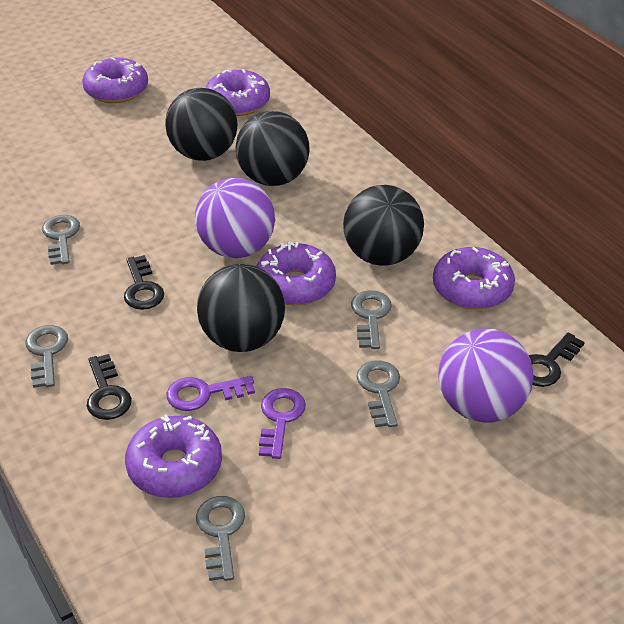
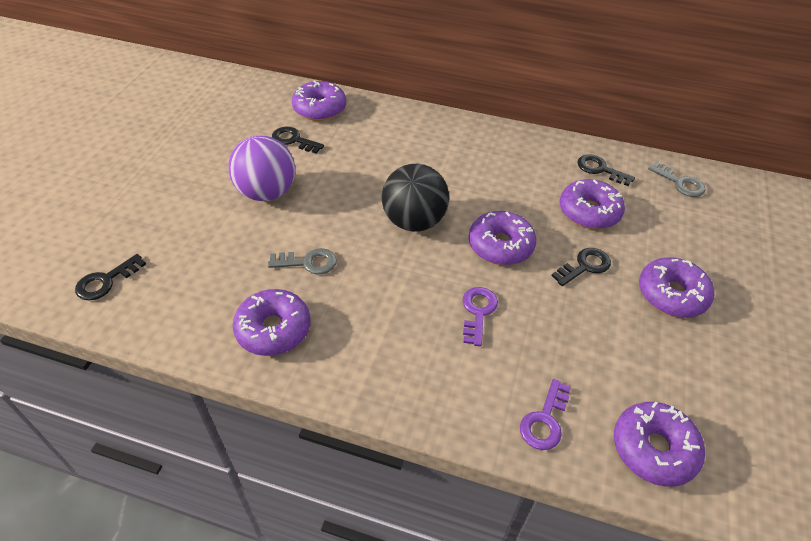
black ball: 4 -> 1
black key: 3 -> 4
grey key: 5 -> 2
purple ball: 2 -> 1
purple donut: 5 -> 6

